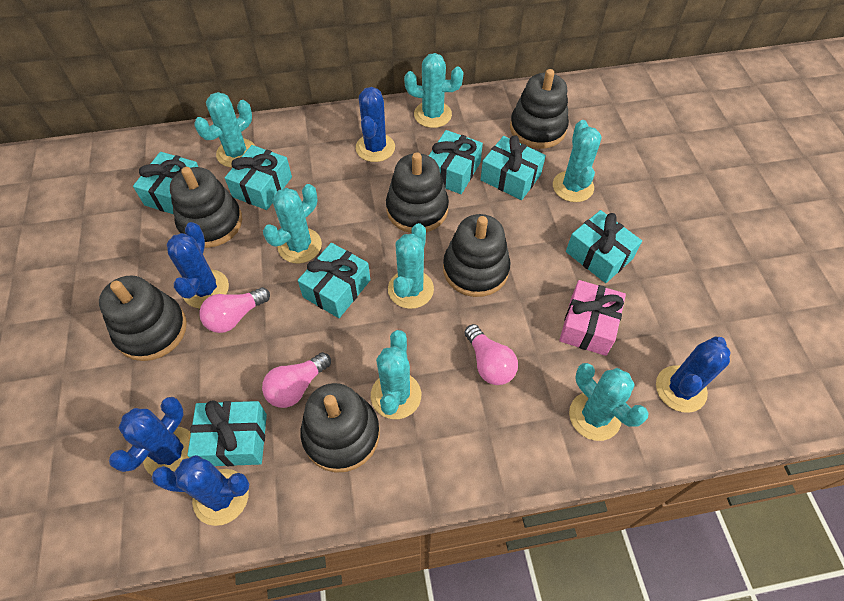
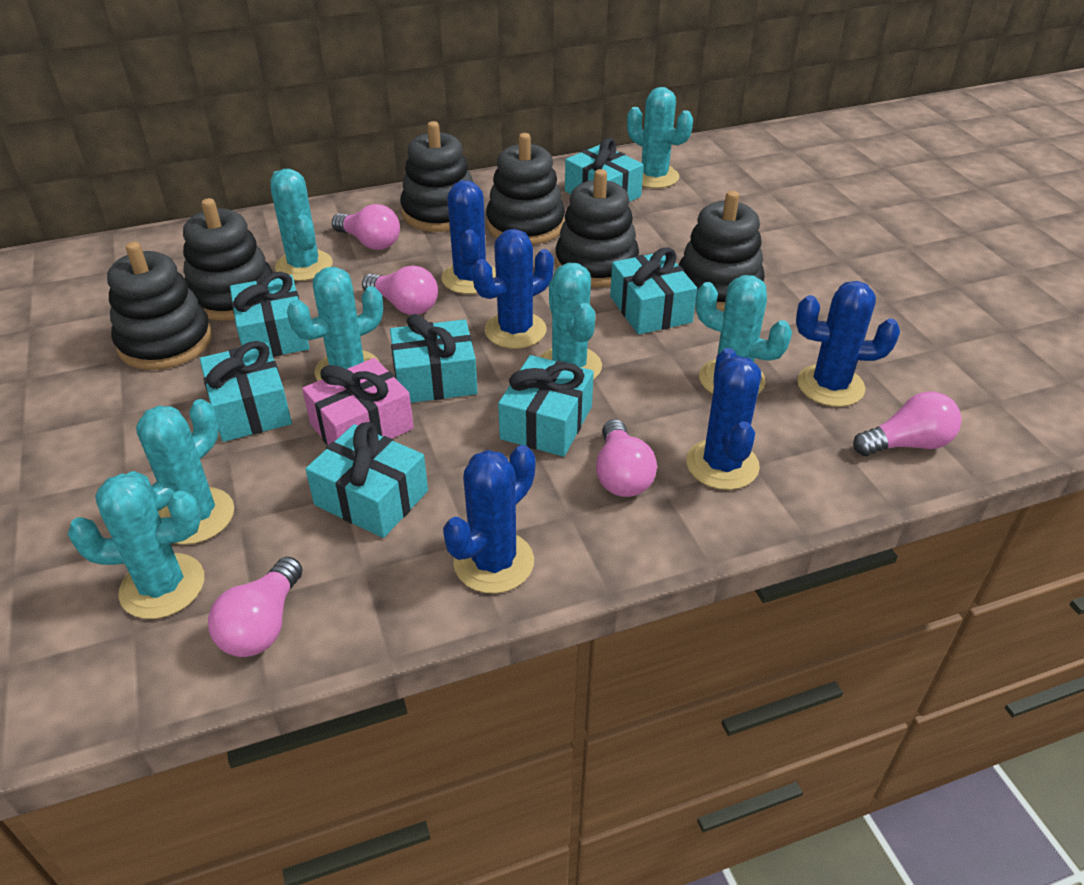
pink light bulb: 3 -> 5

